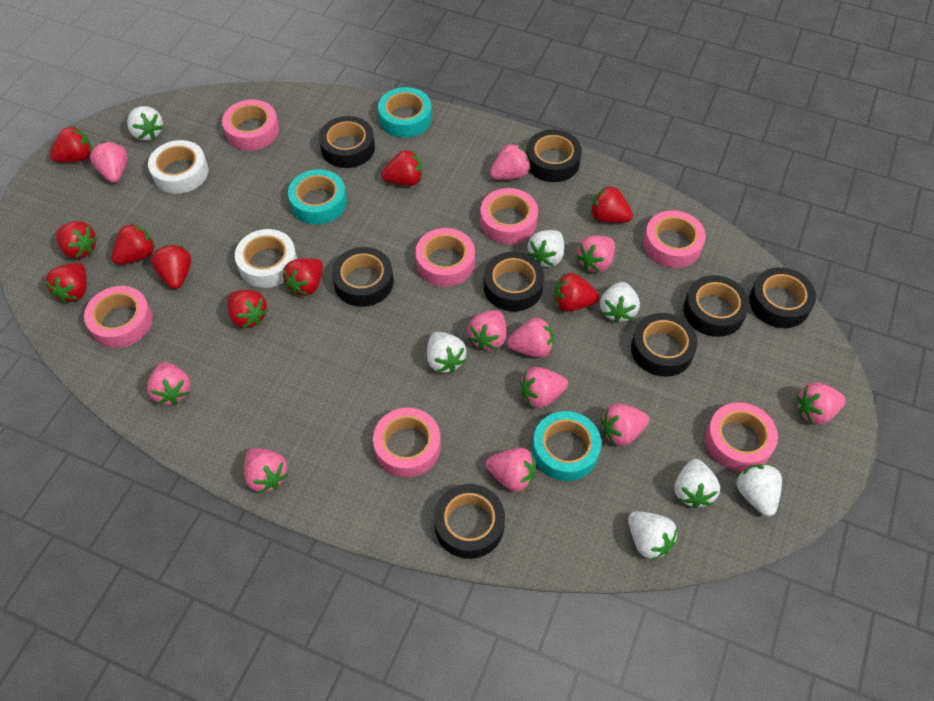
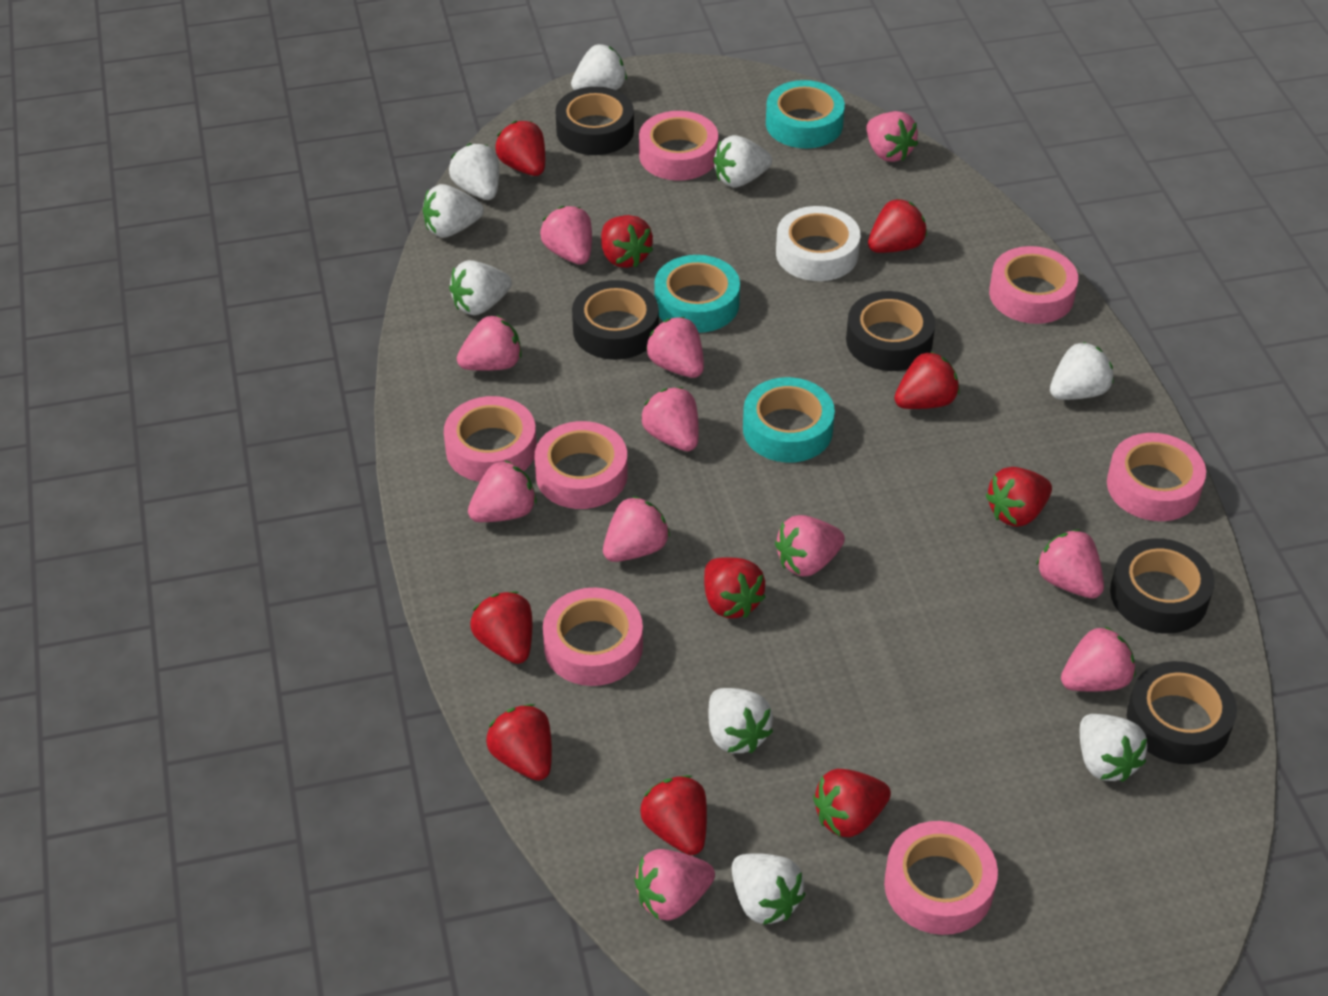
black tape: 8 -> 5
white strawberry: 7 -> 9
white tape: 2 -> 1

